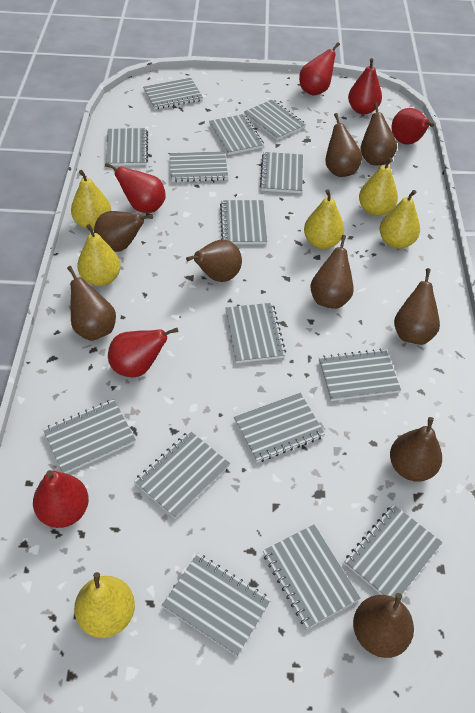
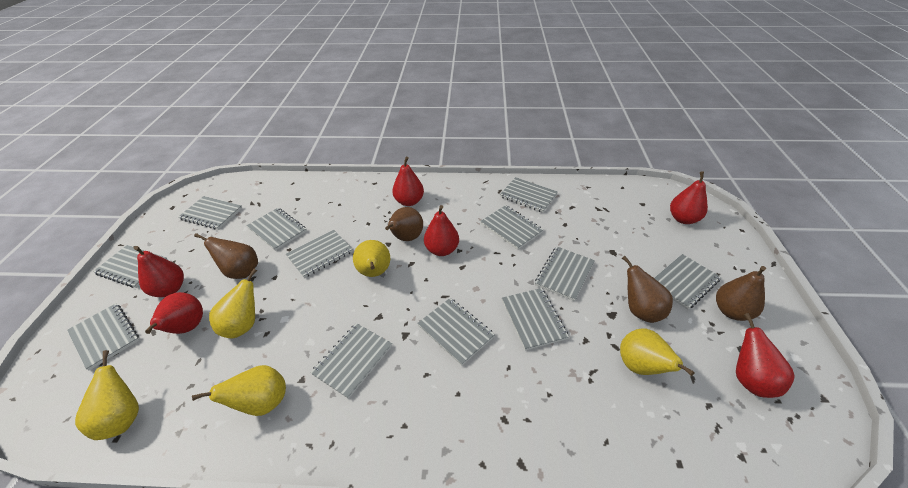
brown pear: 9 -> 4
grey notebook: 15 -> 12
yellow pear: 6 -> 5

